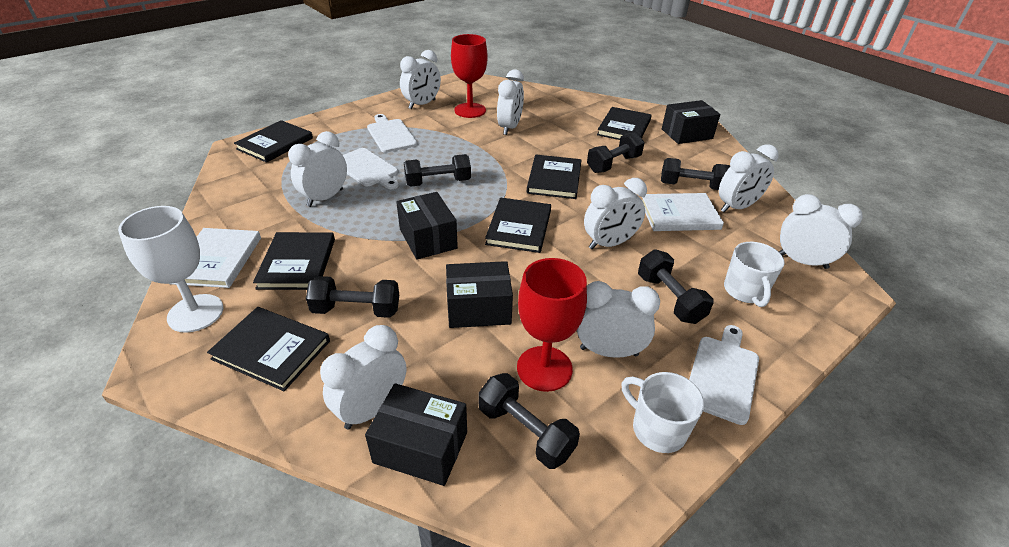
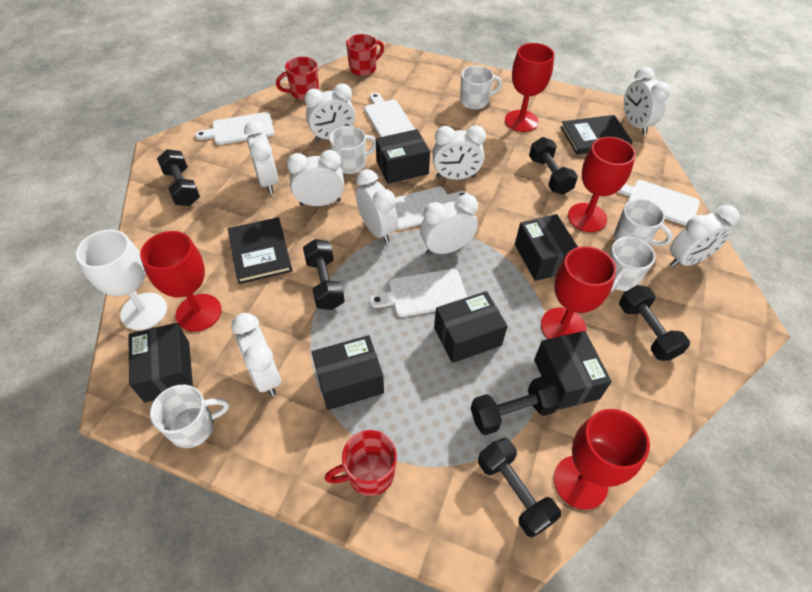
black book: 6 -> 2
black box: 4 -> 6
red goblet: 2 -> 5
red mug: 0 -> 3
white book: 2 -> 0
white clock: 8 -> 9
white cutting board: 3 -> 5
white mug: 2 -> 5

